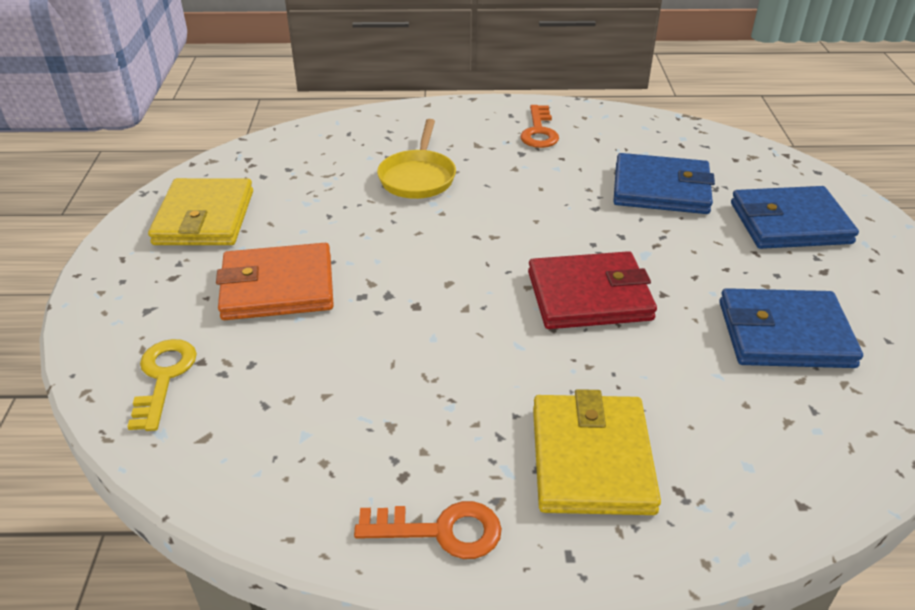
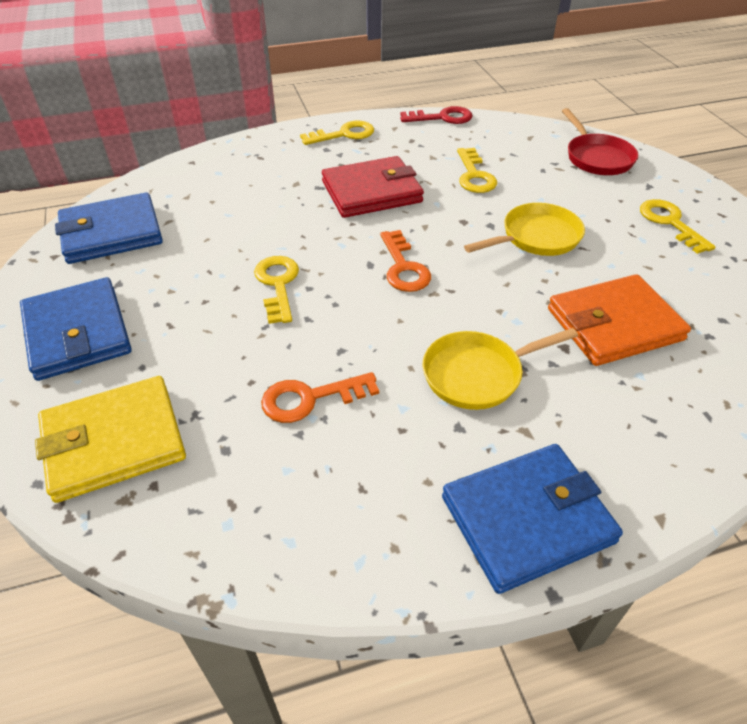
red key: 0 -> 1
red pan: 0 -> 1
yellow key: 1 -> 4
yellow pan: 1 -> 2
yellow wallet: 2 -> 1

